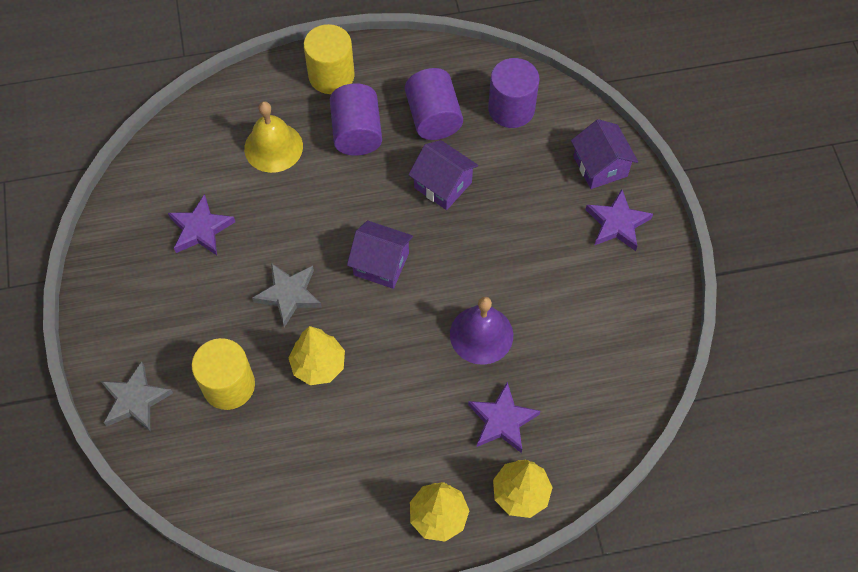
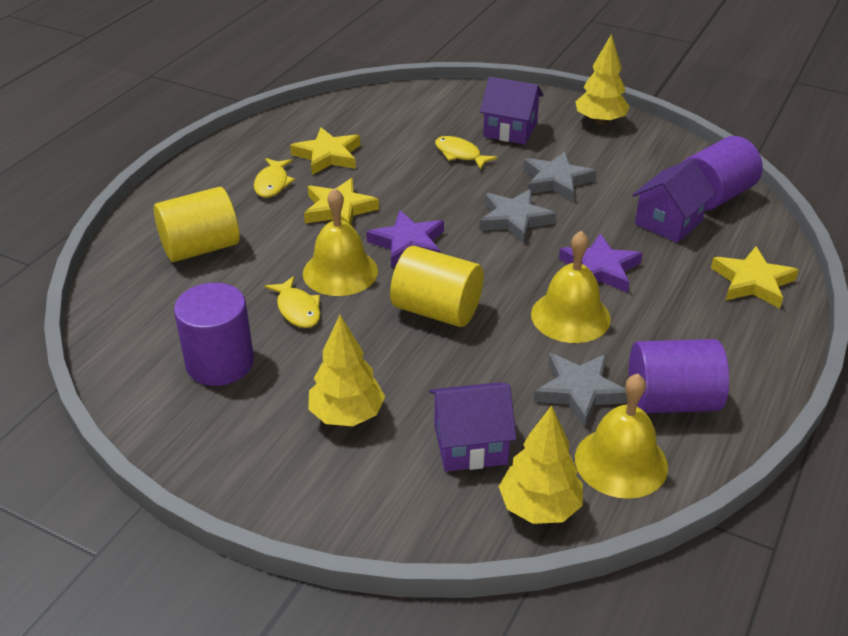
grey star: 2 -> 3
purple bell: 1 -> 0
purple star: 3 -> 2
yellow bell: 1 -> 3
yellow fish: 0 -> 3
yellow star: 0 -> 3

